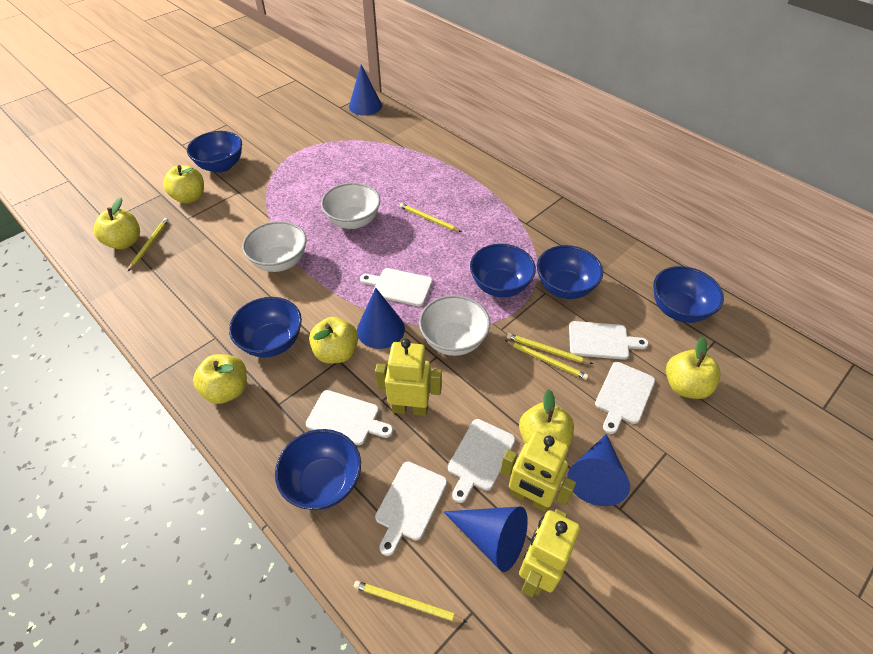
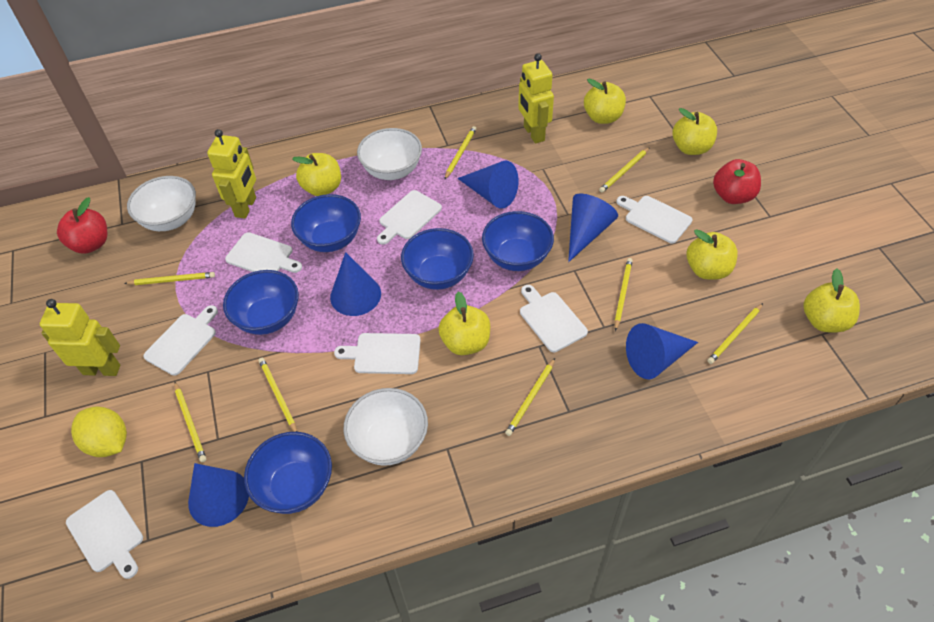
blue bowl: 6 -> 5
blue cone: 4 -> 5
red apple: 0 -> 2
white cutting board: 6 -> 7
yellow lemon: 0 -> 1
yellow pencil: 5 -> 8

